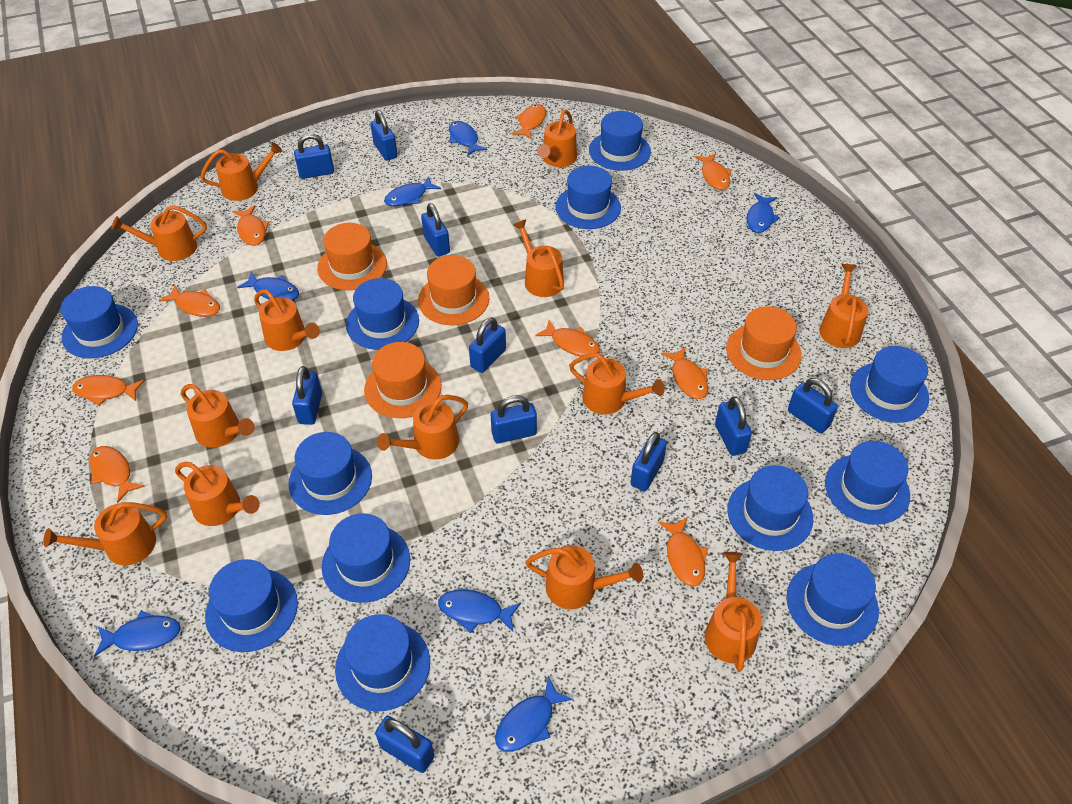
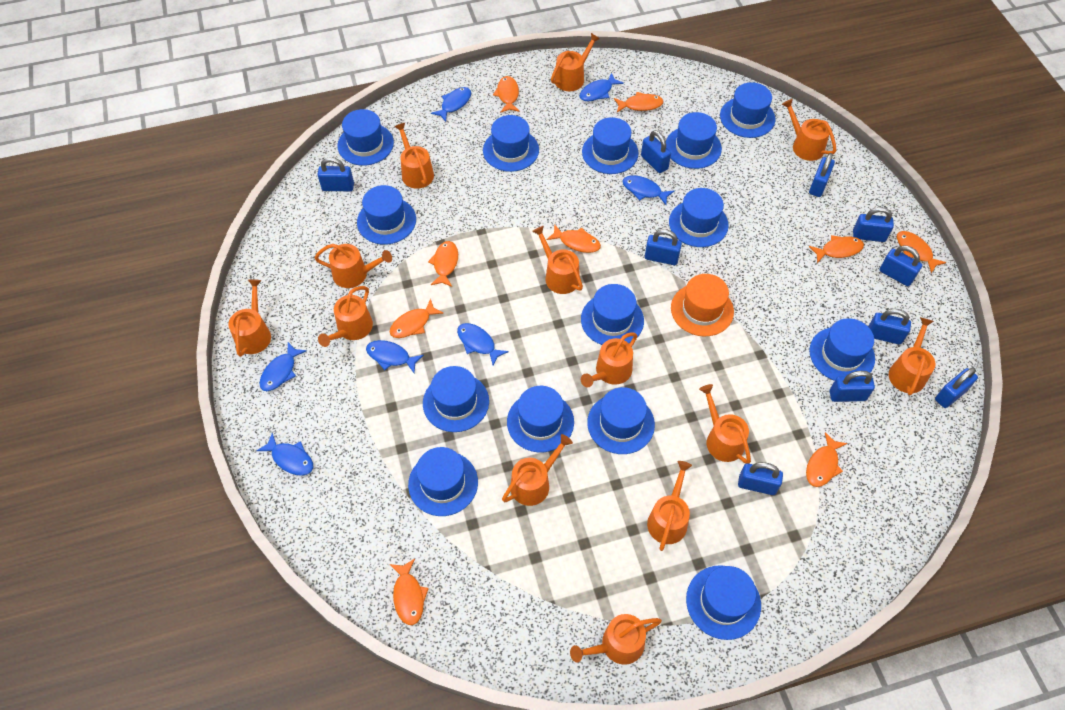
blue hat: 12 -> 14
orange hat: 4 -> 1

